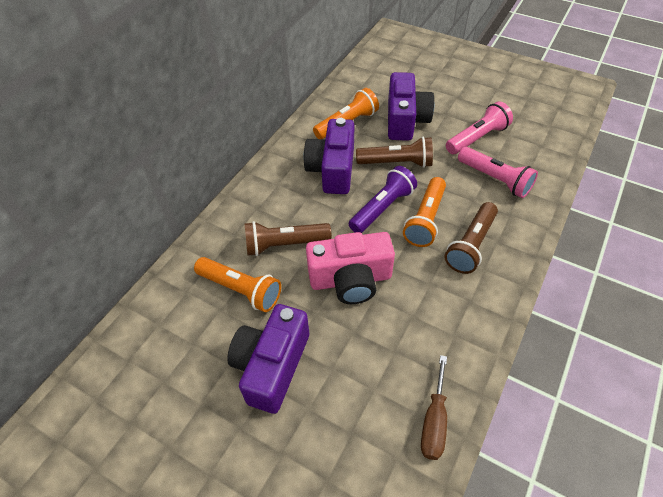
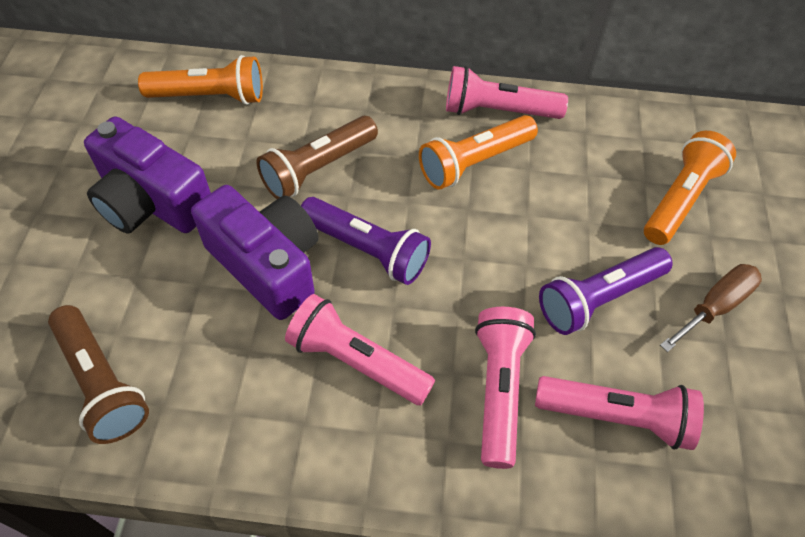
brown flashlight: 3 -> 2
pink camera: 1 -> 0
pink flashlight: 2 -> 4
purple camera: 3 -> 2
purple flashlight: 1 -> 2

